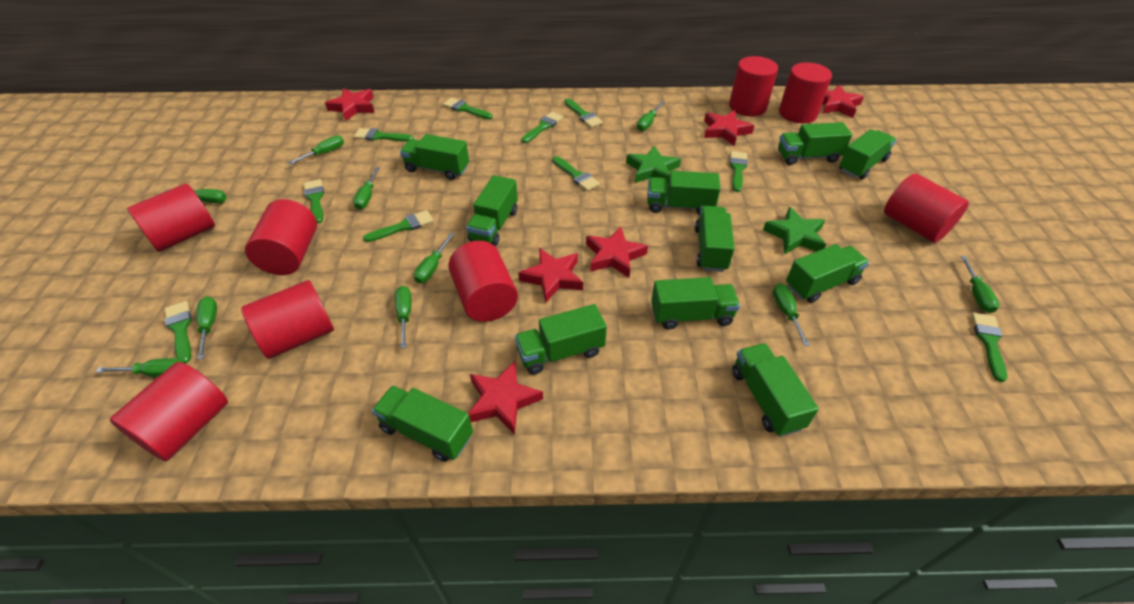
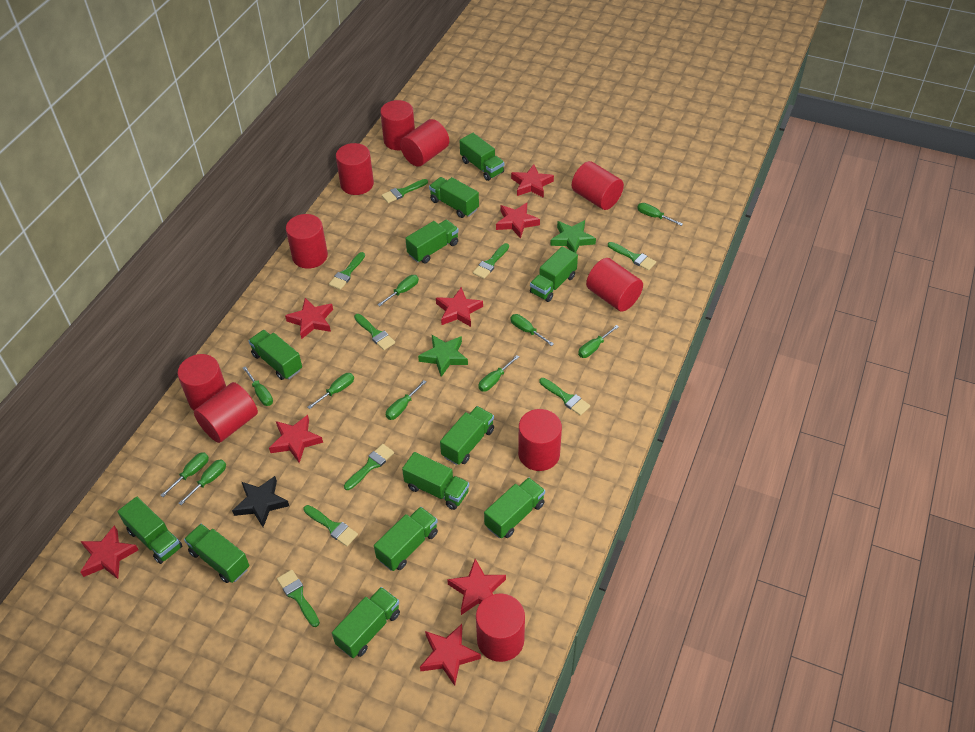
black star: 0 -> 1
green brush: 10 -> 9
green truck: 11 -> 12
red cylinder: 8 -> 10
red star: 6 -> 8

